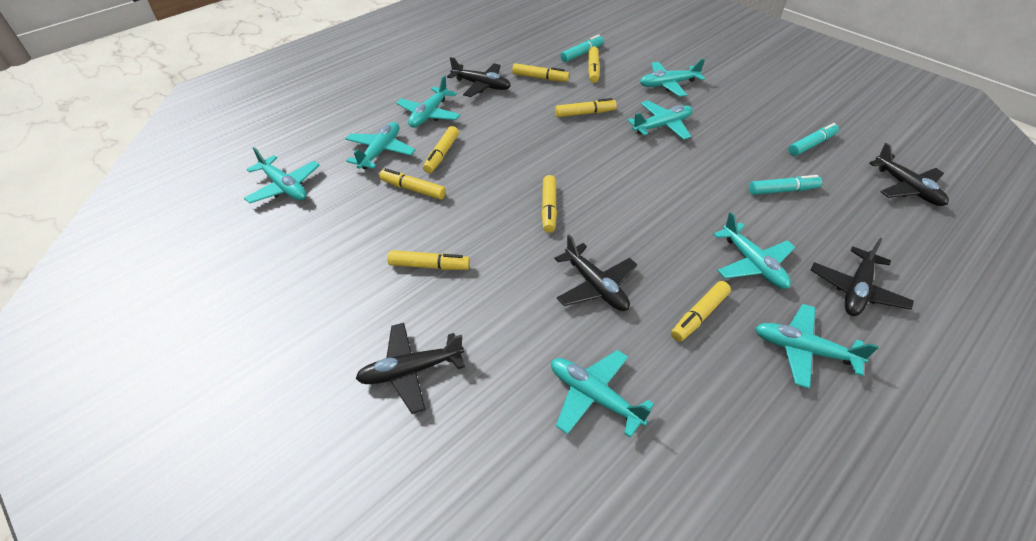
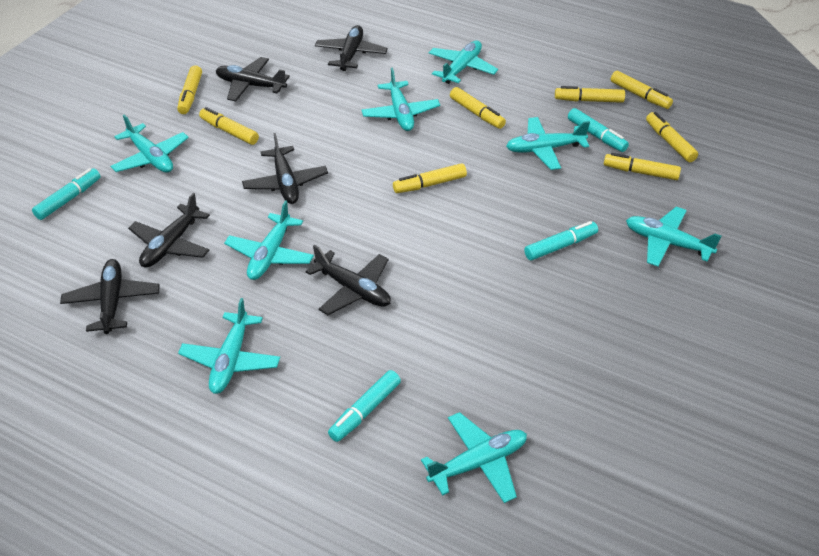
black plane: 5 -> 6
turquoise marker: 3 -> 4

